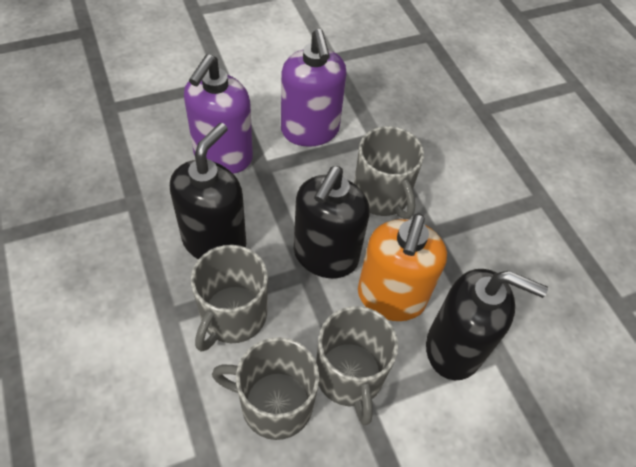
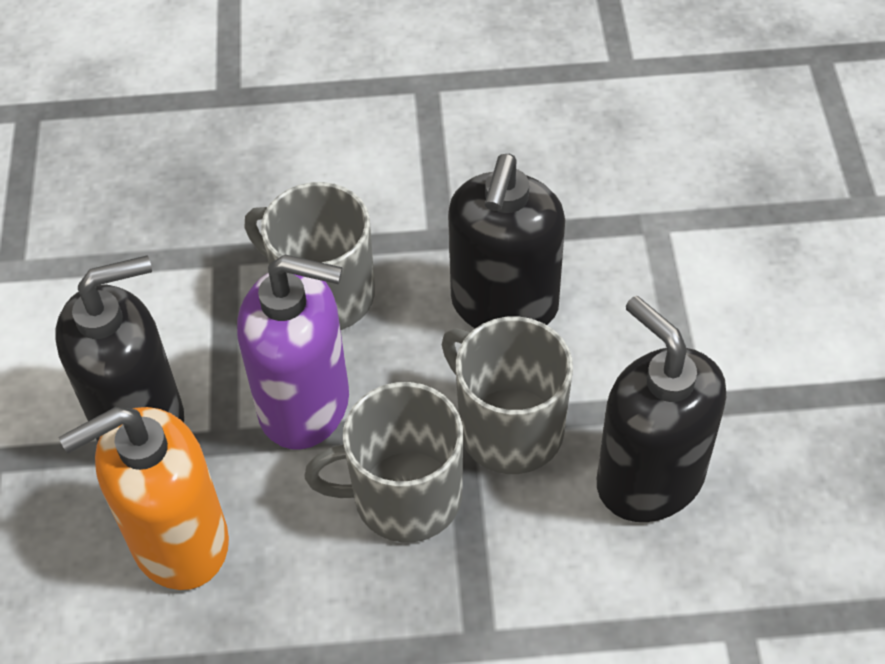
grey mug: 4 -> 3
purple soap dispenser: 2 -> 1

